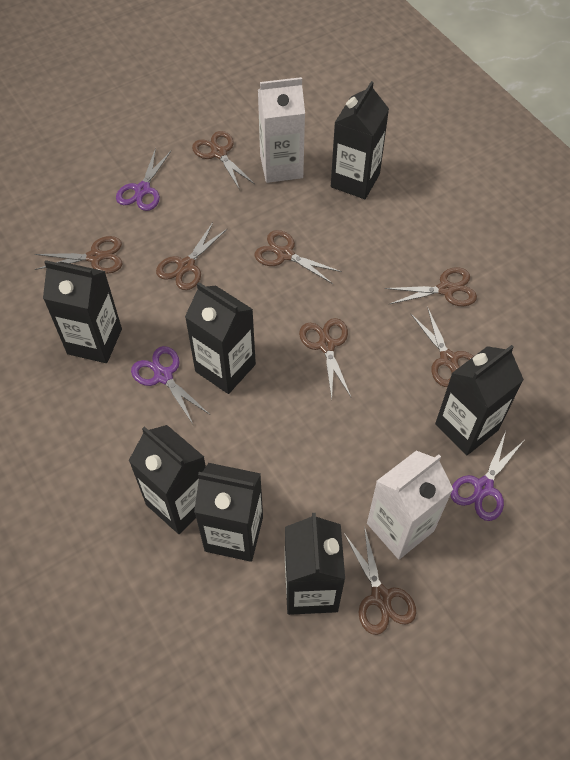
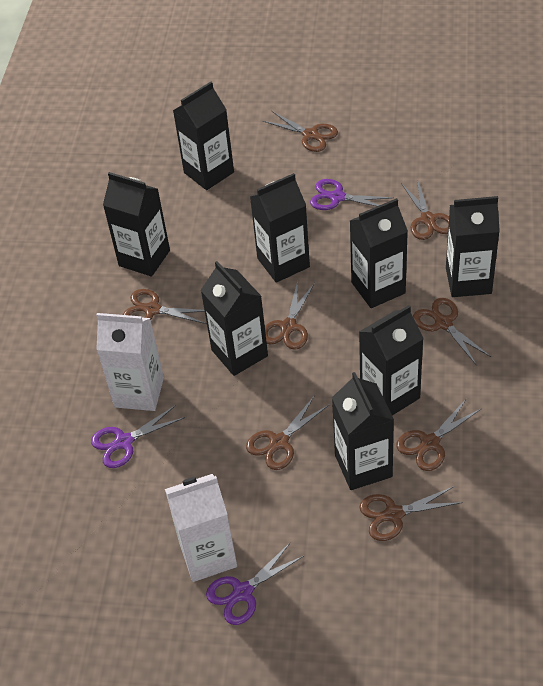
black carton: 7 -> 8

